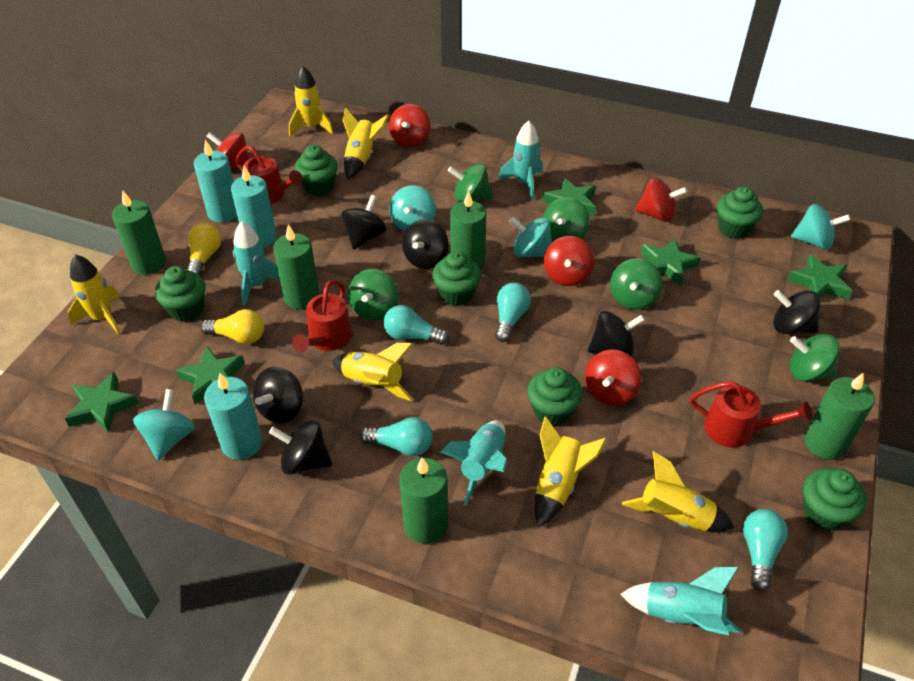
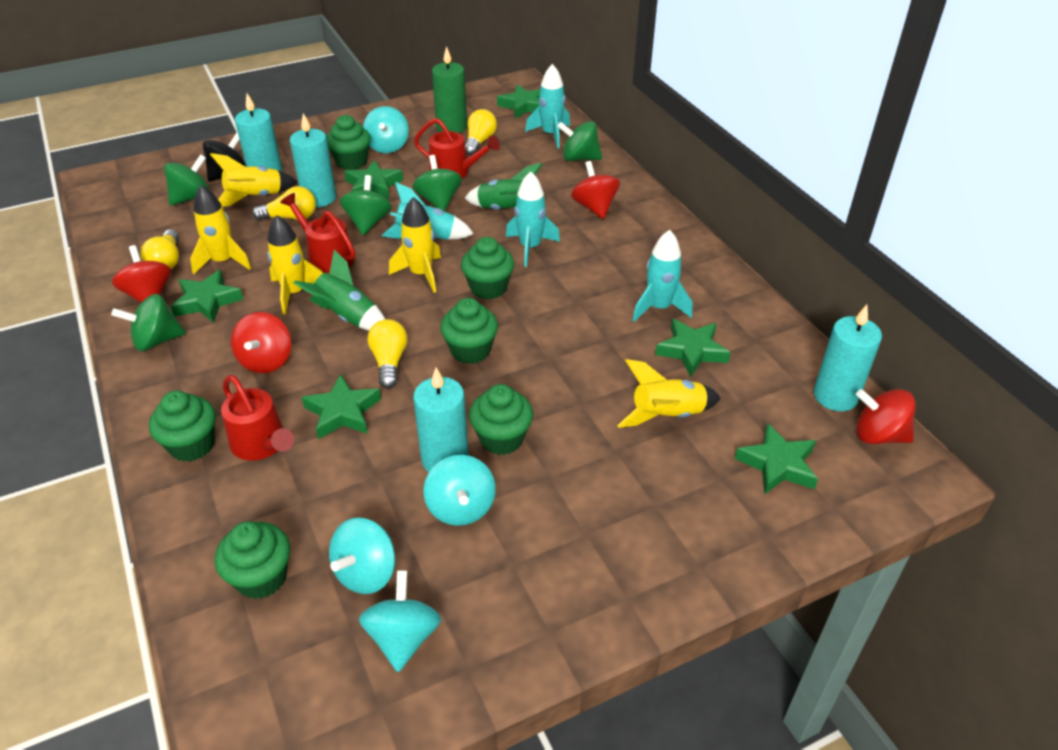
black spinning top: 6 -> 1
green candle: 5 -> 1
green rocket: 0 -> 2
green star: 5 -> 6
red spinning top: 5 -> 4
turquoise candle: 3 -> 4
turquoise light bulb: 4 -> 0
yellow light bulb: 2 -> 4
yellow rocket: 6 -> 5

